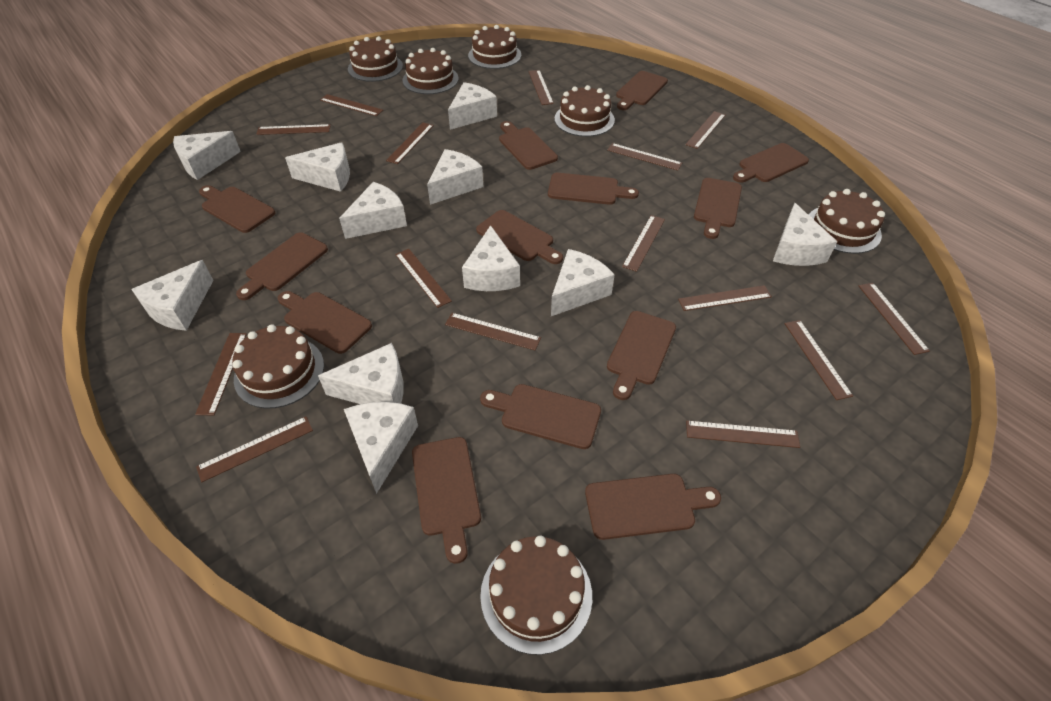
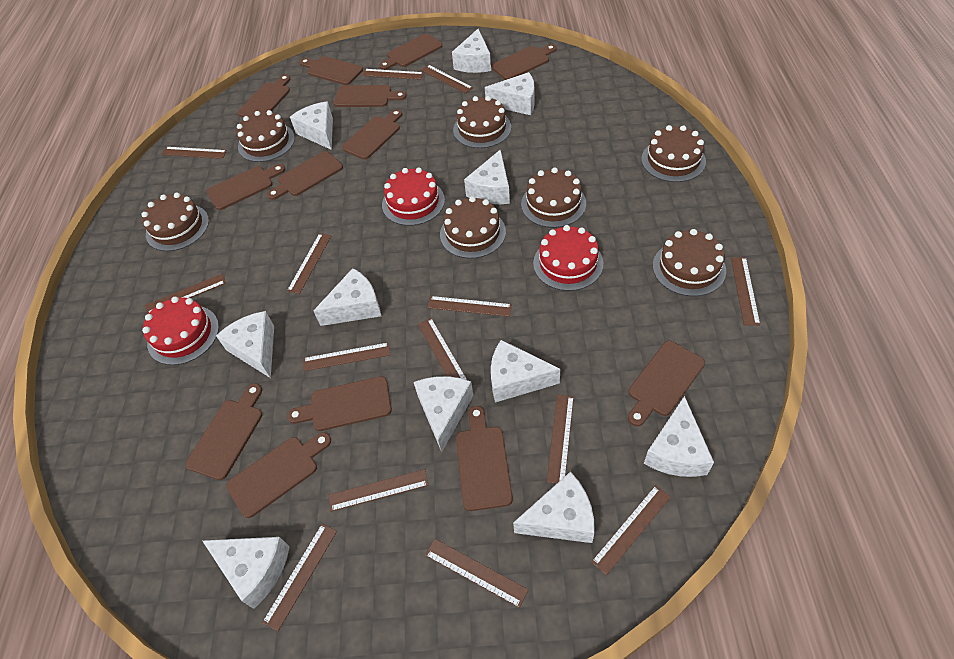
brown ruler: 15 -> 14
red cake: 0 -> 3

